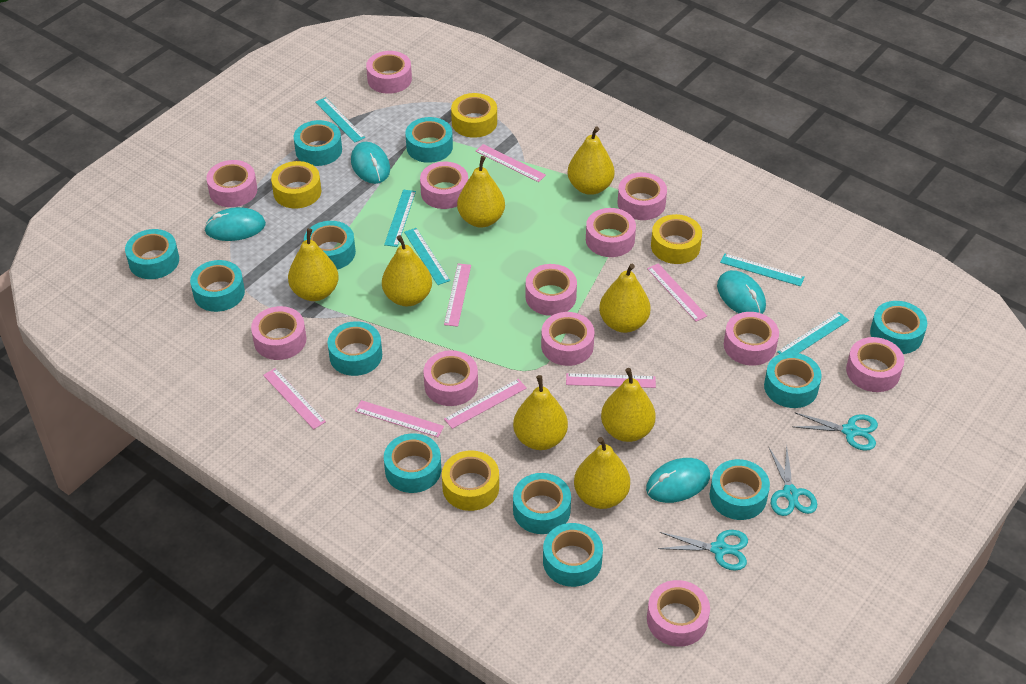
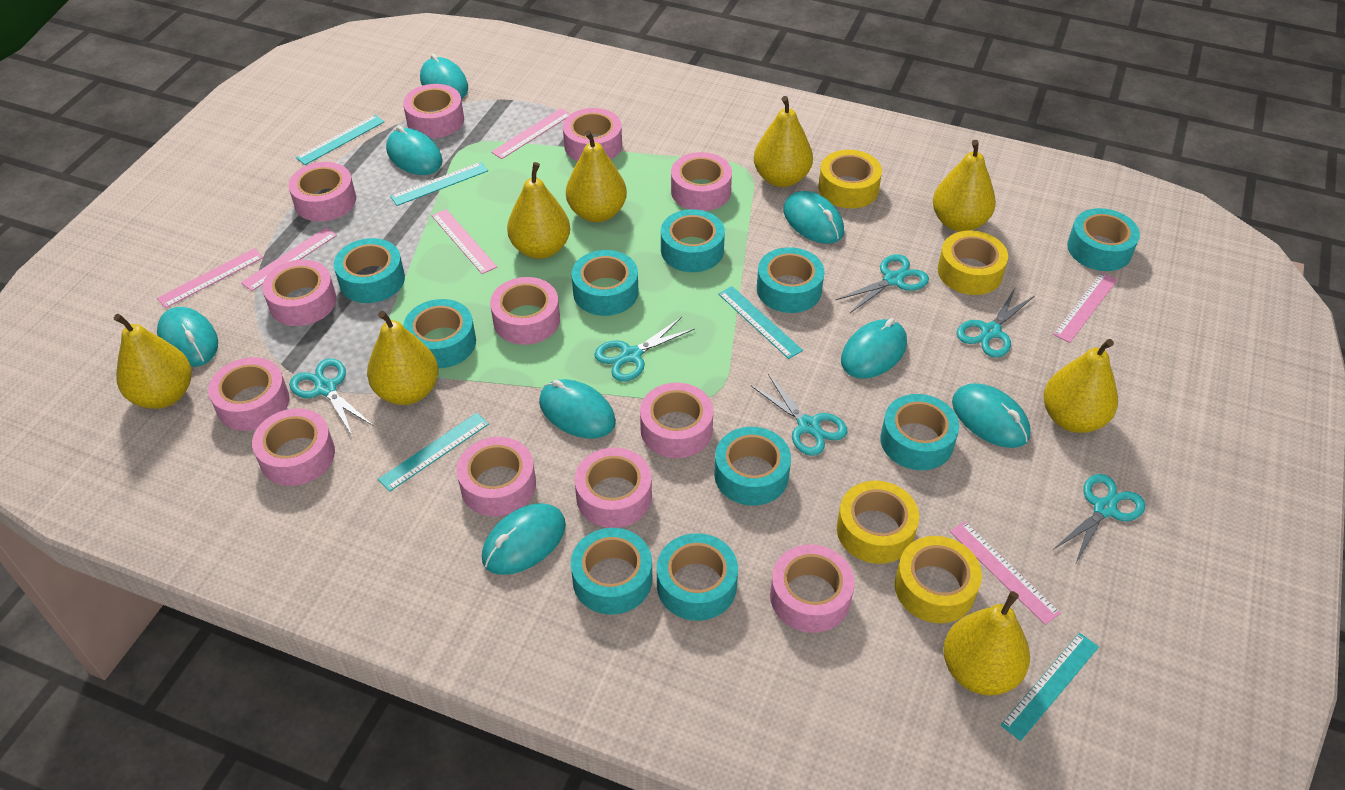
pink ruler: 7 -> 6
turquoise mouse: 4 -> 8
turquoise scissors: 3 -> 6
turquoise tape: 12 -> 10

